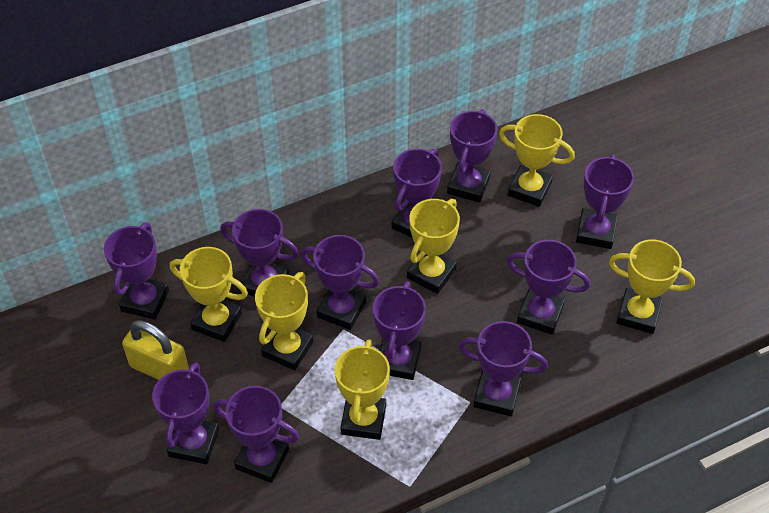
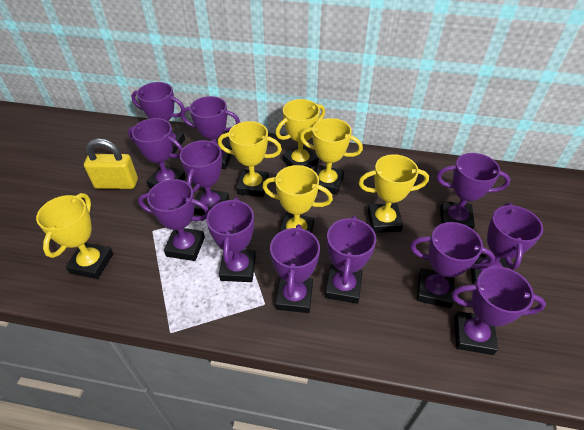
purple trophy: 11 -> 12

